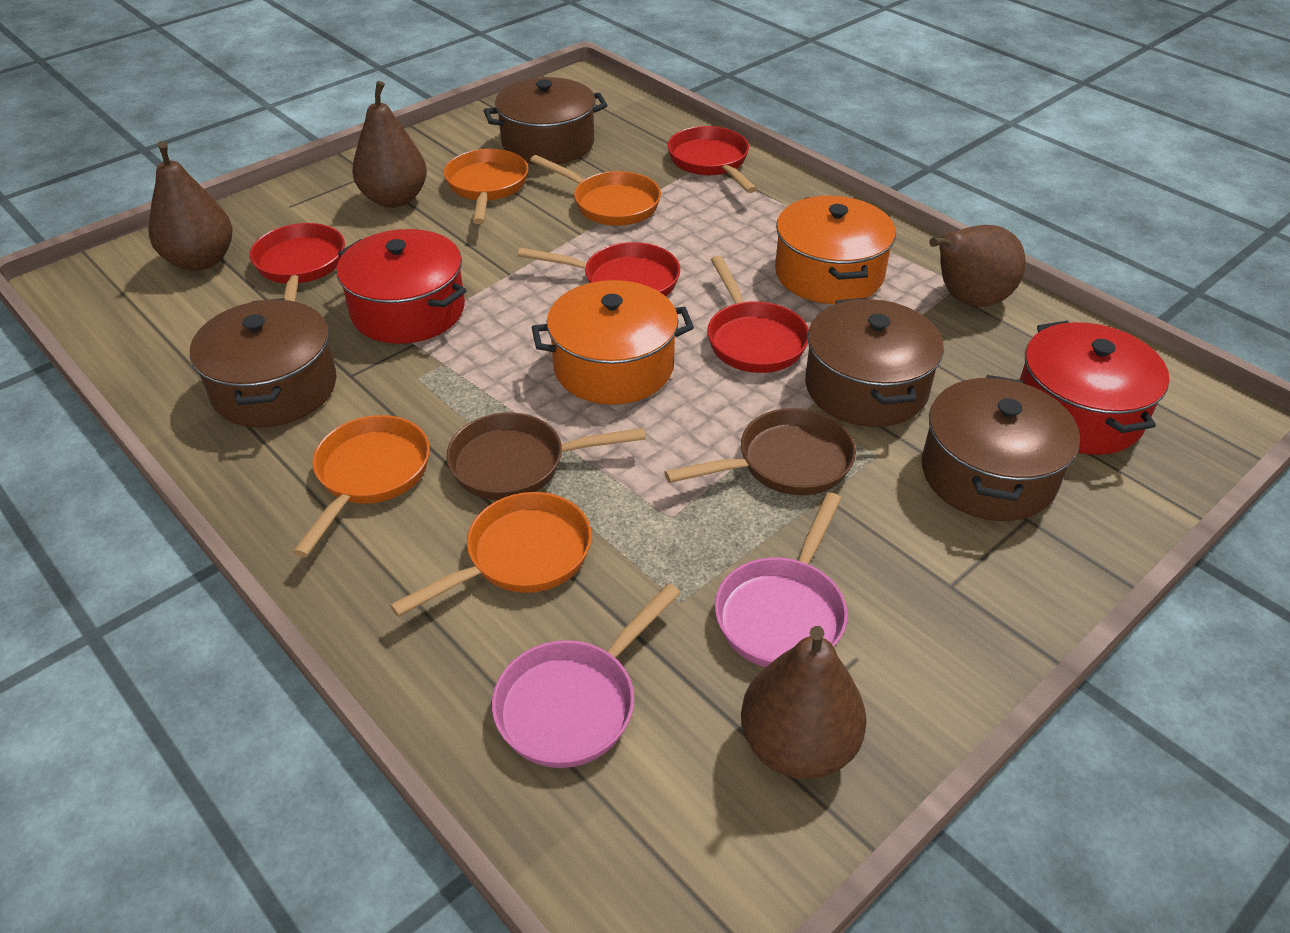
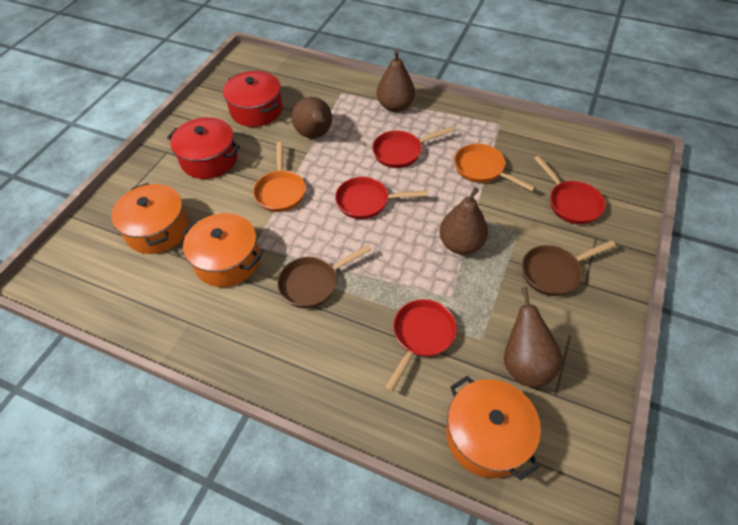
brown pot: 4 -> 0
orange pan: 4 -> 2
orange pot: 2 -> 3
pink pan: 2 -> 0

